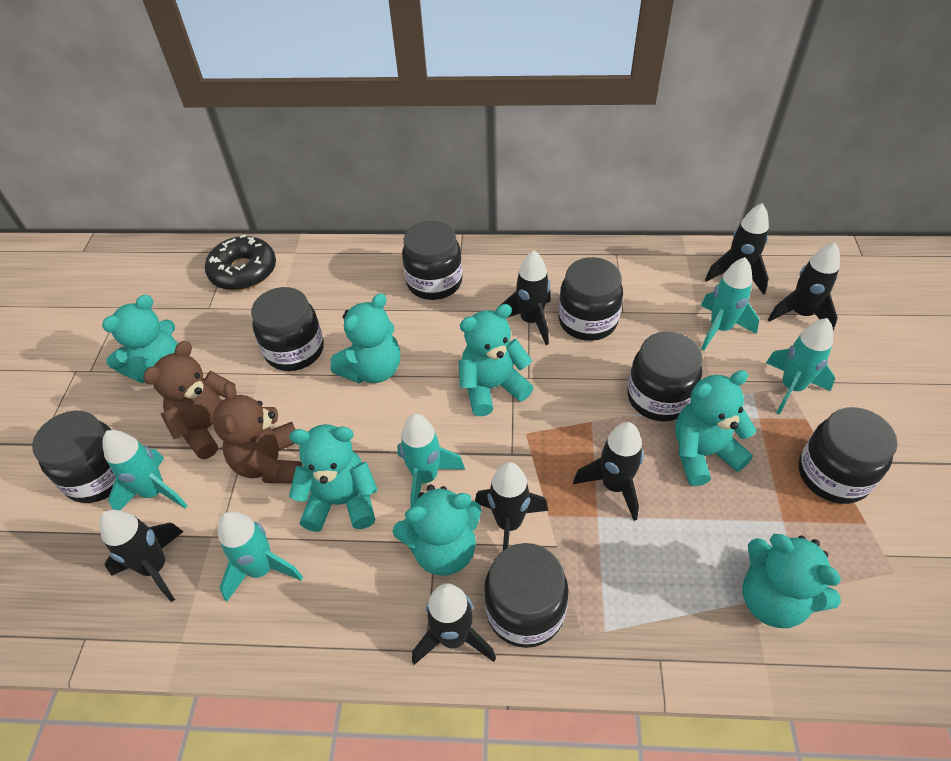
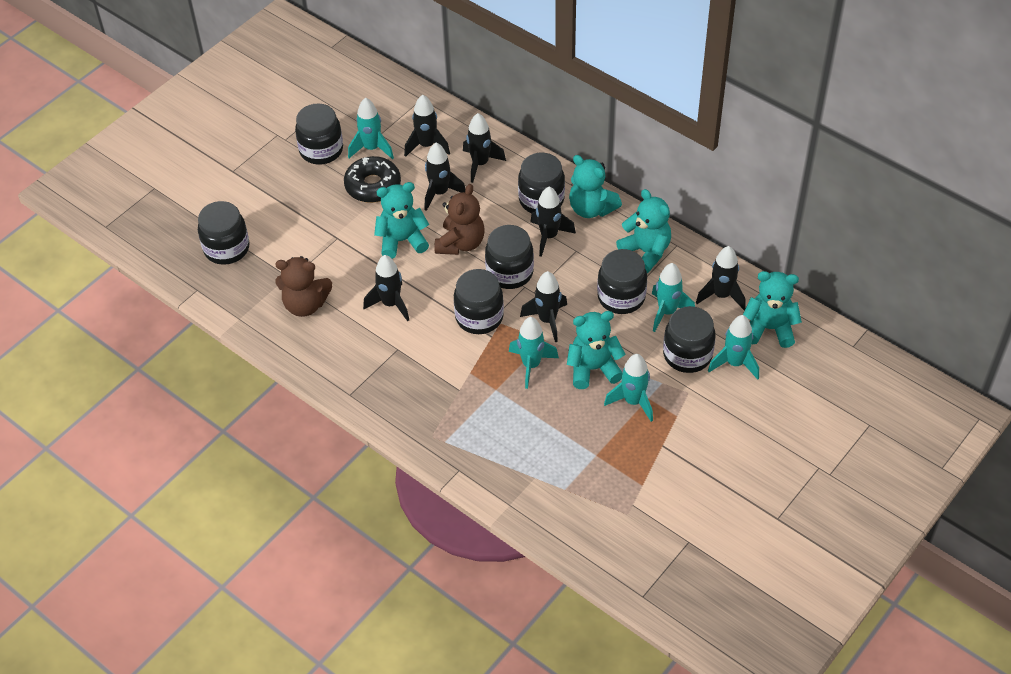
turquoise teddy bear: 7 -> 5

